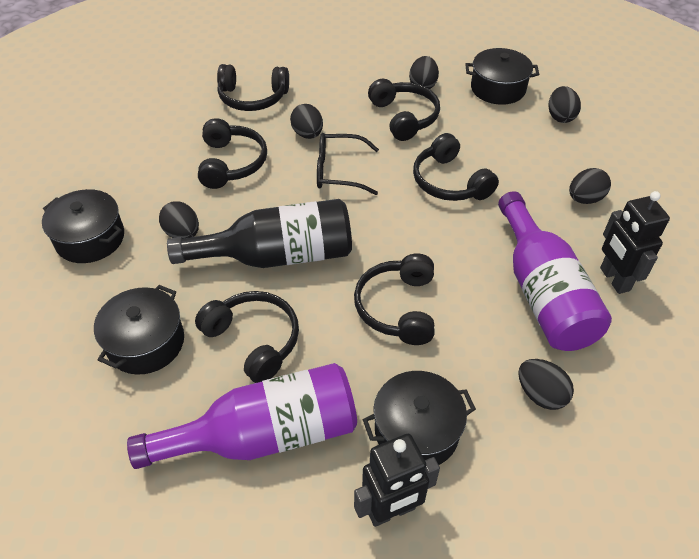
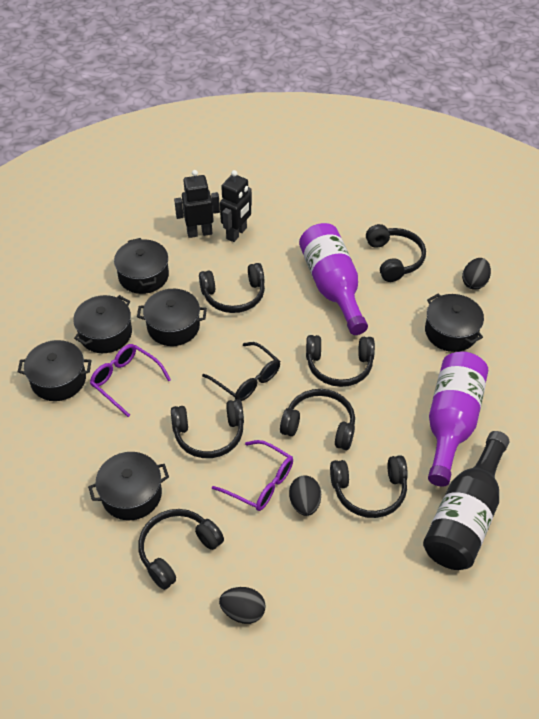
black egg: 6 -> 3
black headphones: 6 -> 7
black pot: 4 -> 6
purple glasses: 0 -> 2

